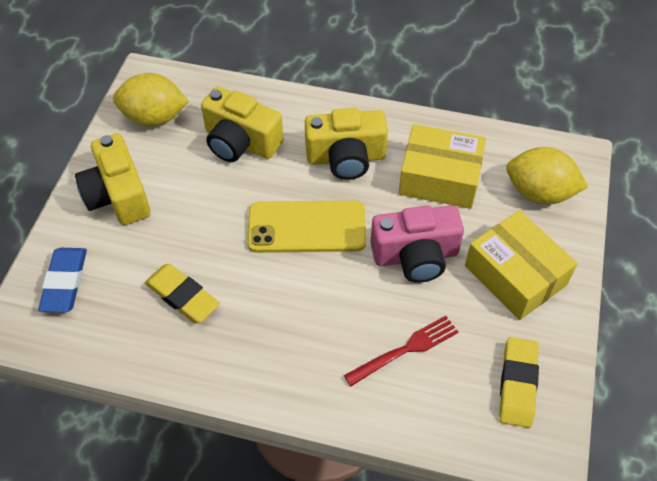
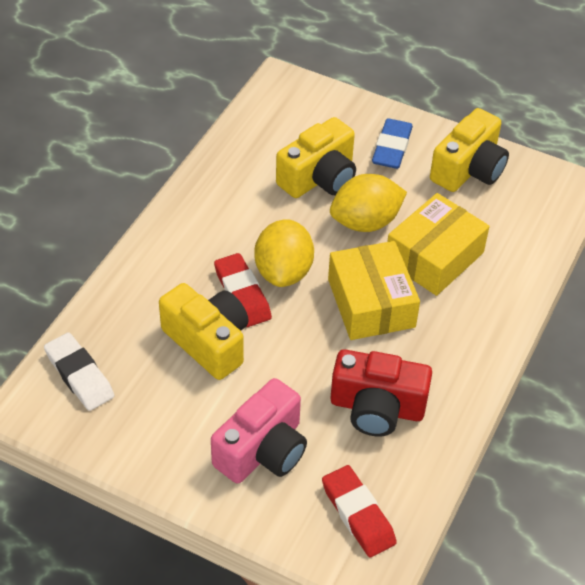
red camera: 0 -> 1
red eraser: 0 -> 2
red fork: 1 -> 0
white eraser: 0 -> 1
yellow eraser: 2 -> 0
yellow phone: 1 -> 0

